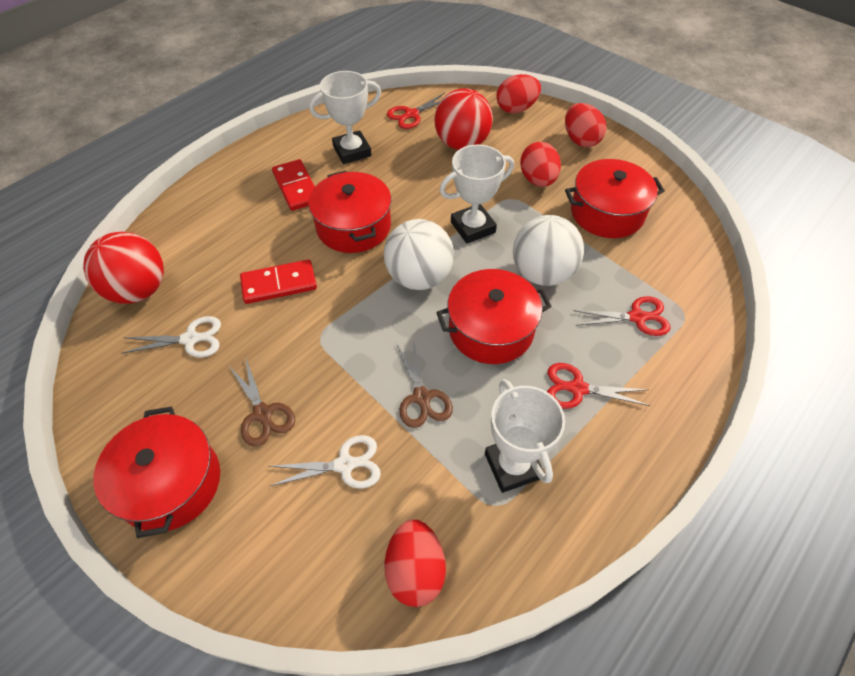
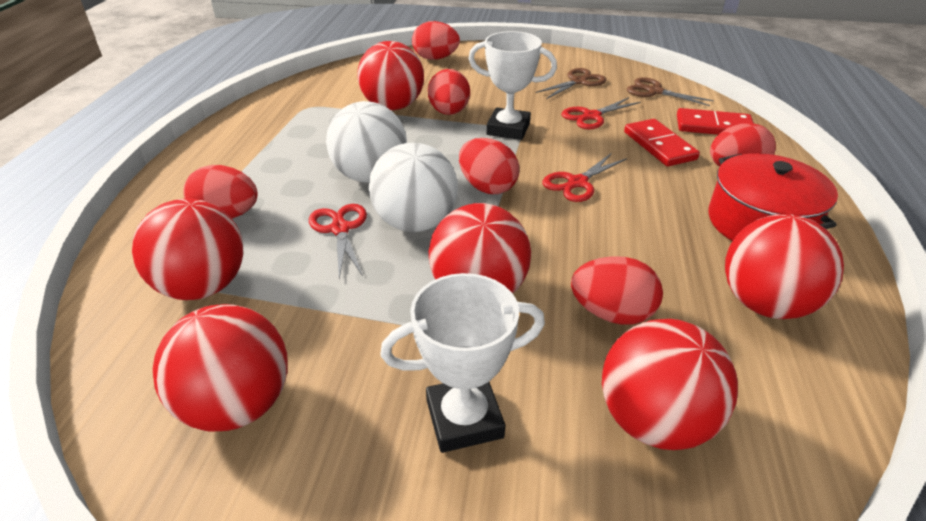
red ball: 2 -> 6
red egg: 4 -> 6
red pot: 4 -> 1
white scissors: 2 -> 0
white trophy: 3 -> 2

